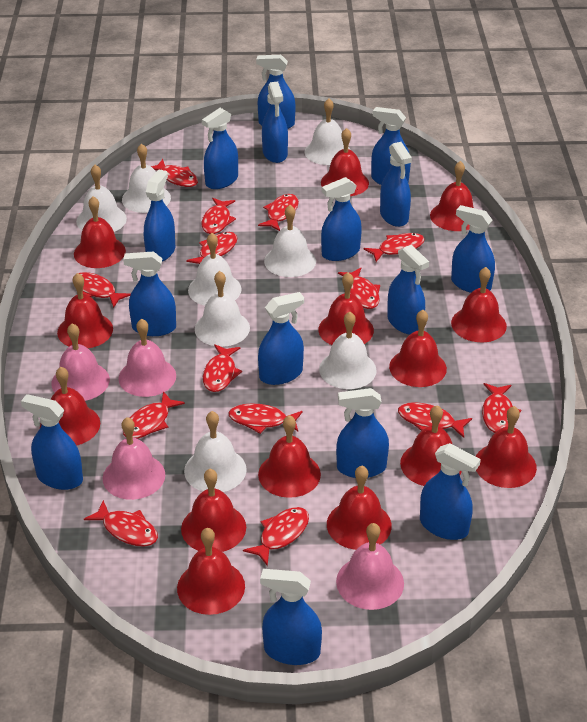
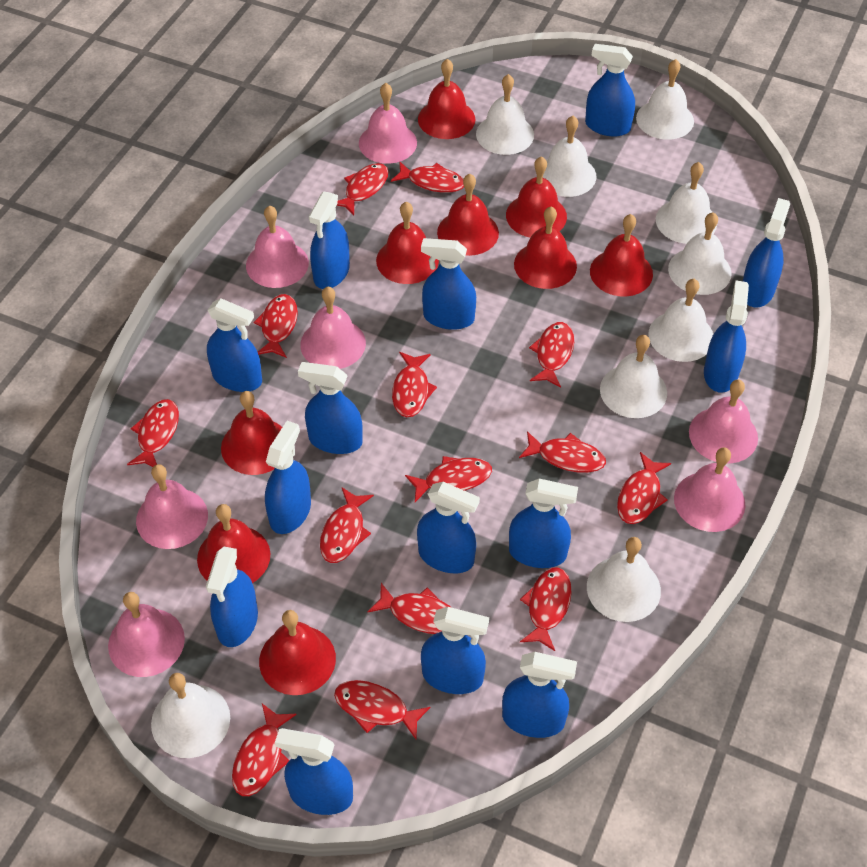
blue spray bottle: 15 -> 14
pink bell: 4 -> 7
red bell: 14 -> 9
white bell: 8 -> 9

